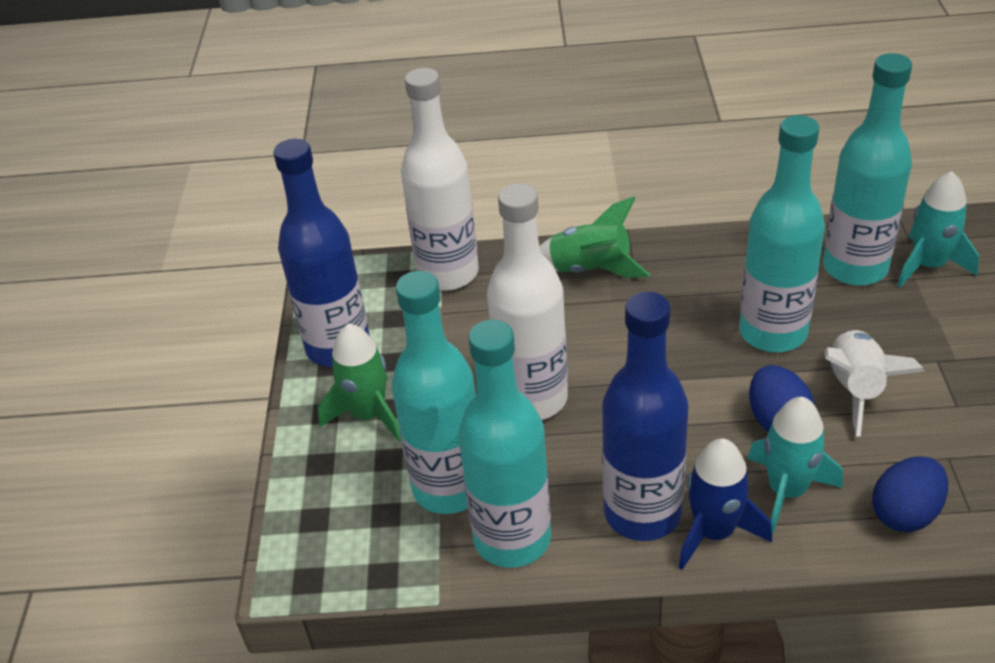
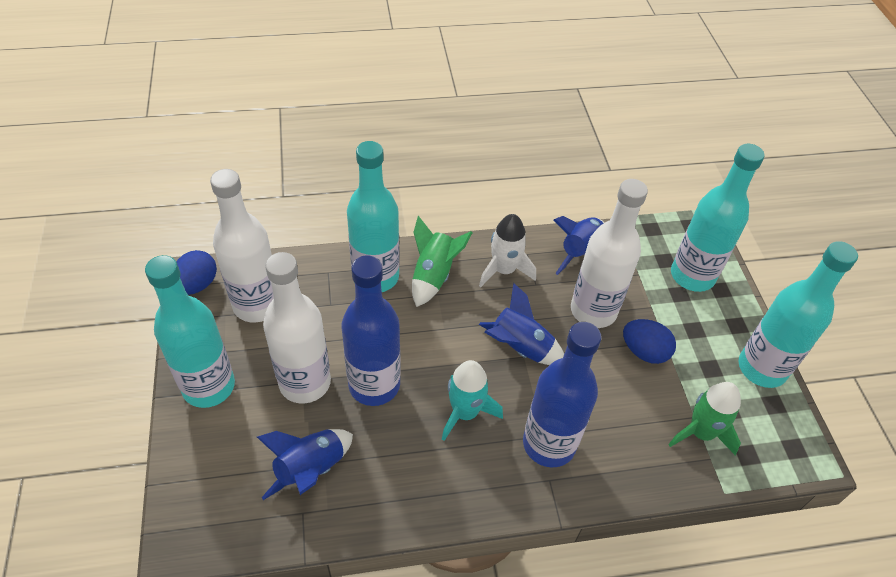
blue rocket: 1 -> 3
turquoise rocket: 2 -> 1
white bottle: 2 -> 3

